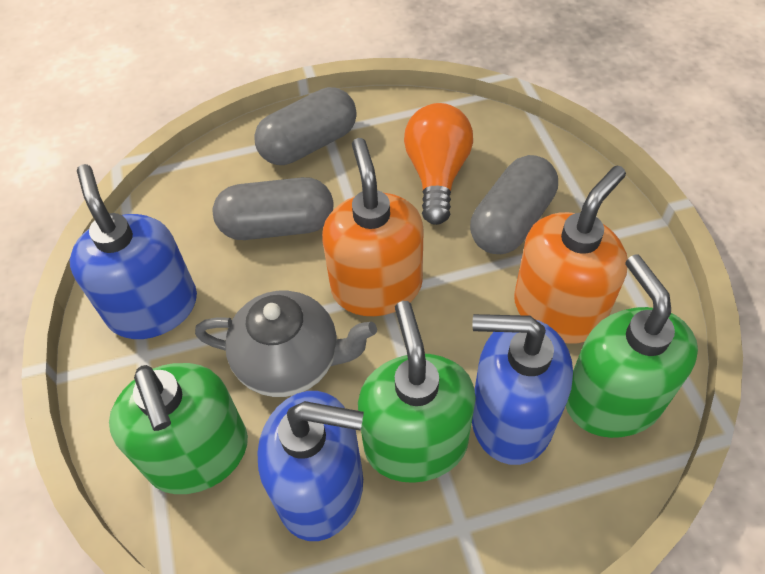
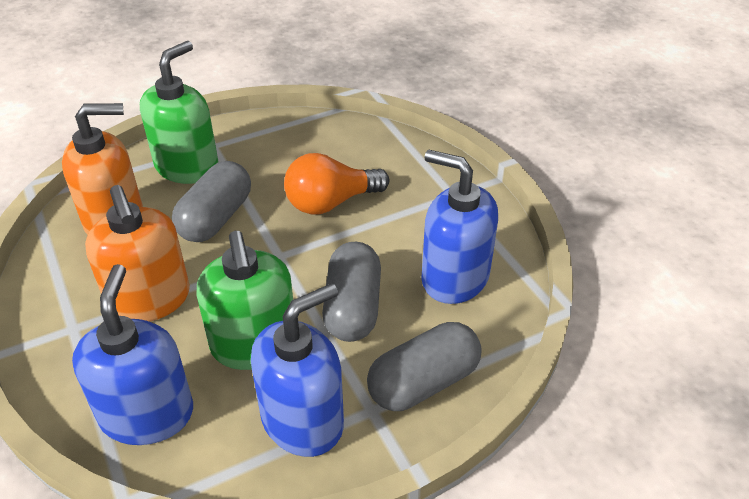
green soap dispenser: 3 -> 2
grey teapot: 1 -> 0

